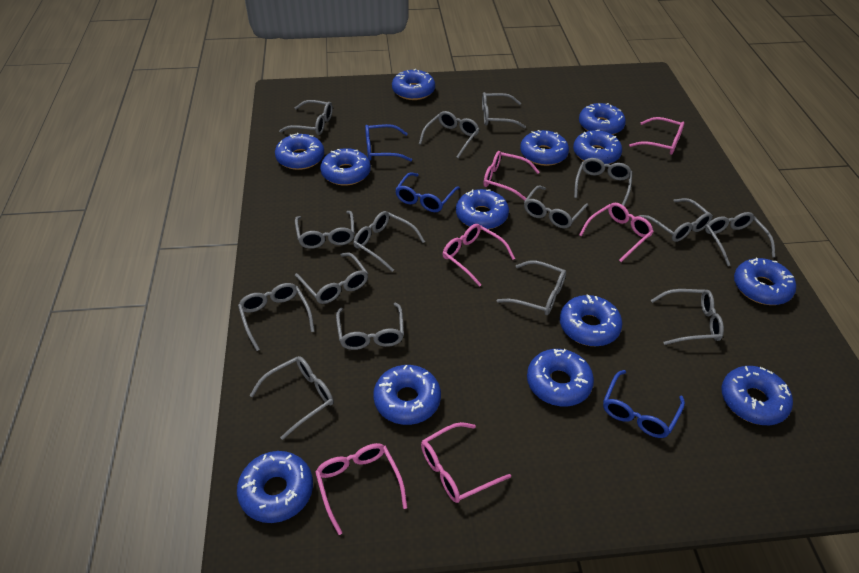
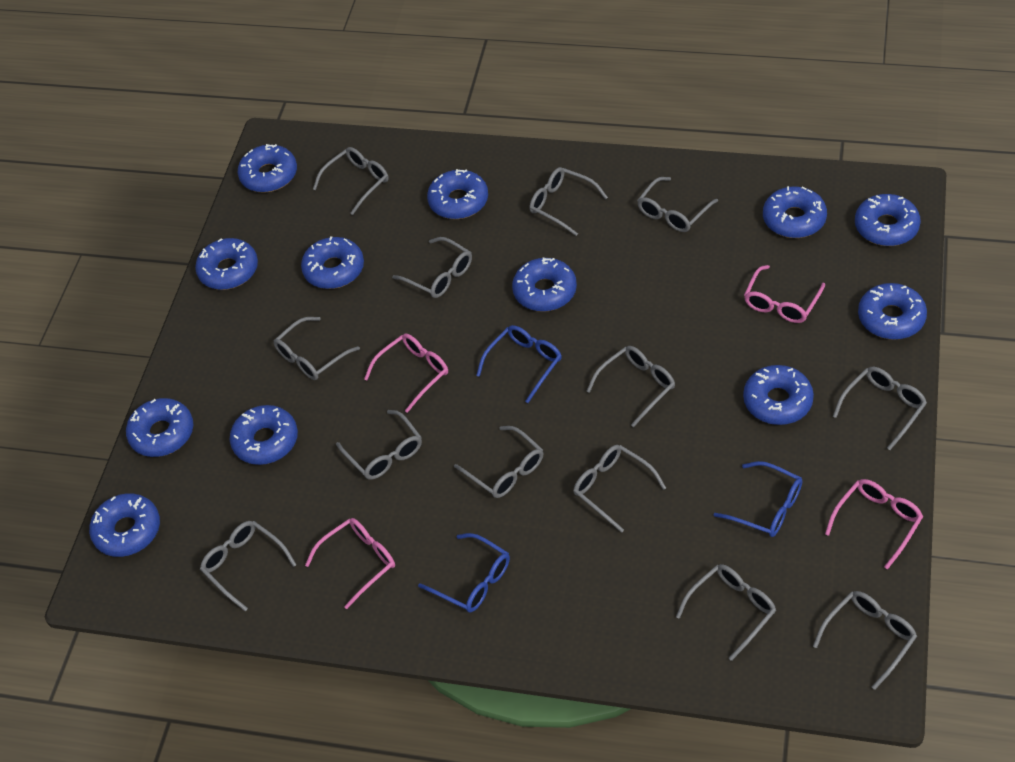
blue donut: 13 -> 12
grey glasses: 15 -> 13
pink glasses: 6 -> 4

